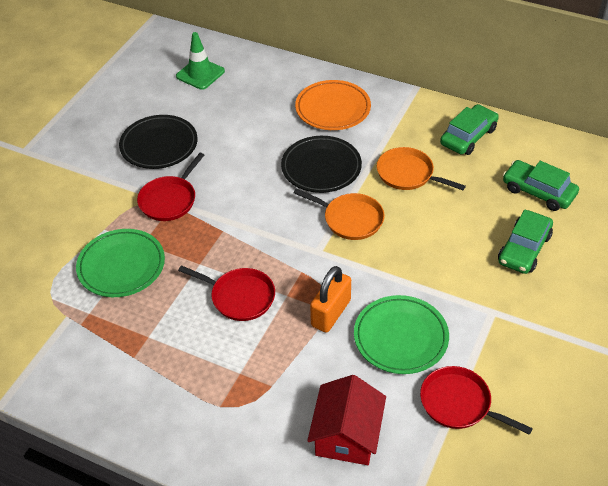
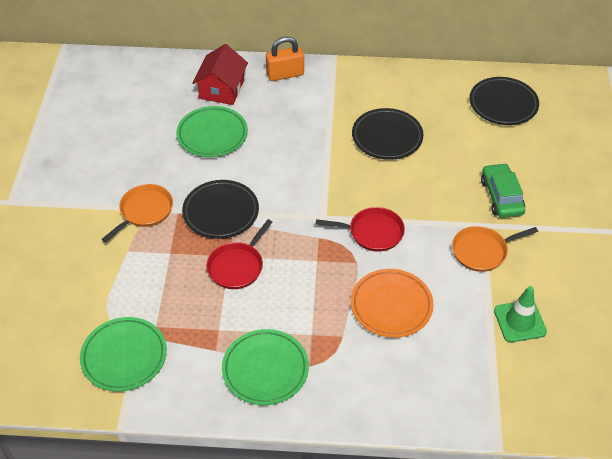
black plate: 2 -> 3
green car: 3 -> 1
green plate: 2 -> 3
red pan: 3 -> 2

